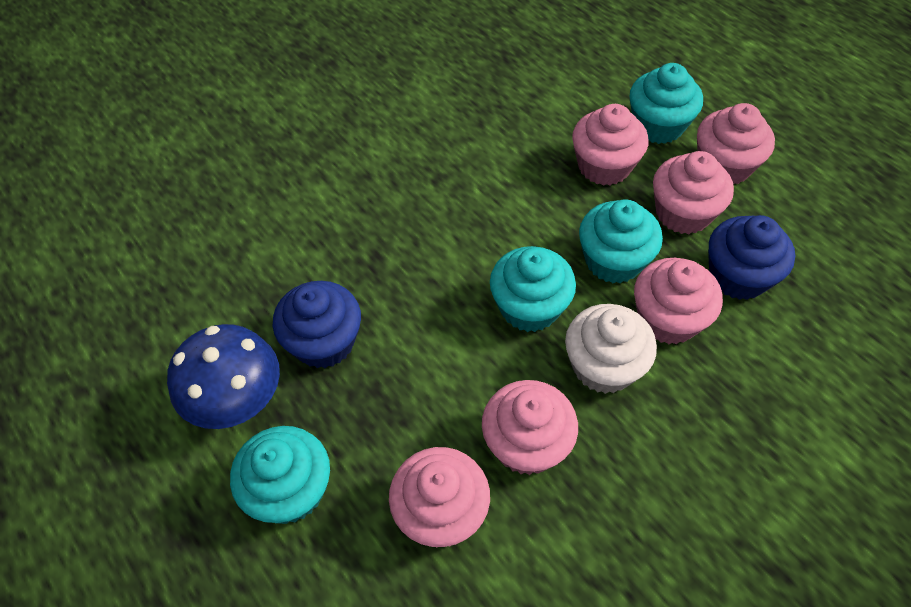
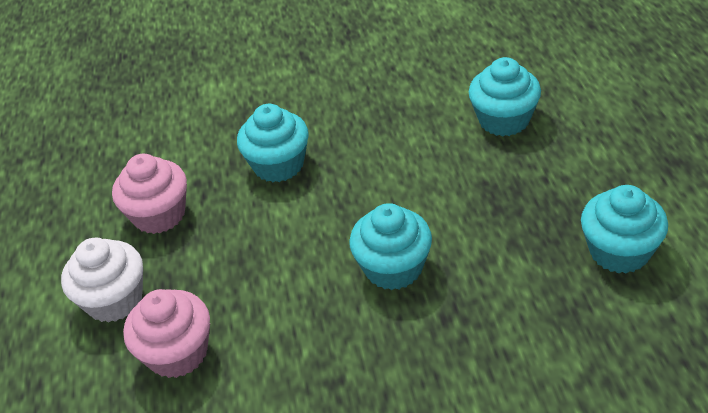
blue cupcake: 2 -> 0
blue mushroom: 1 -> 0
pink cupcake: 6 -> 2

